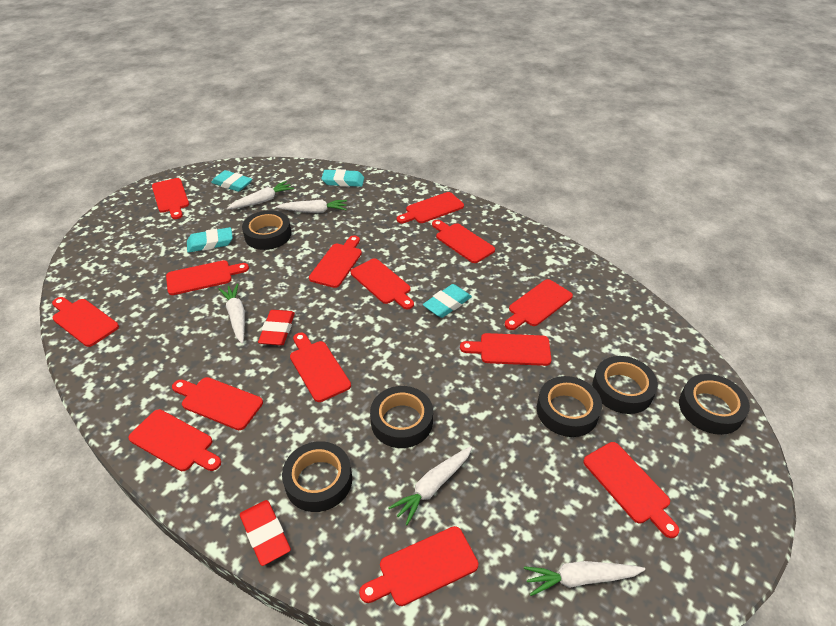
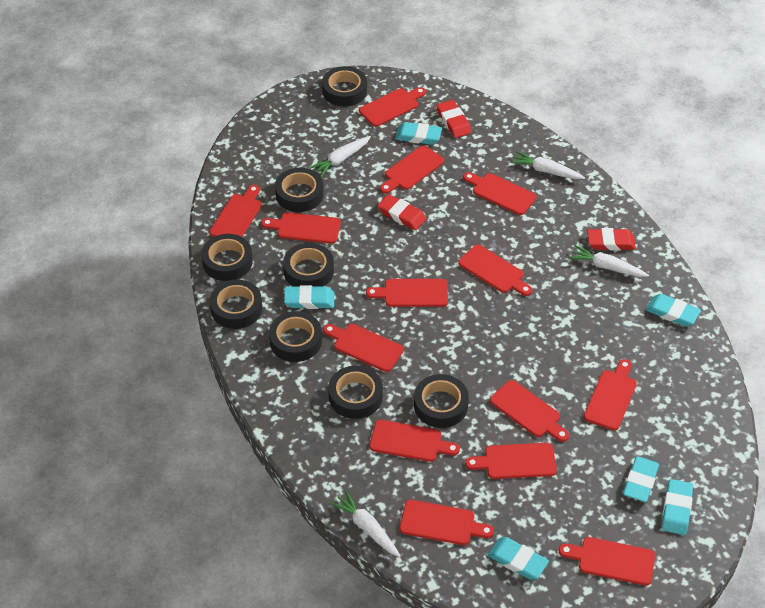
black tape: 6 -> 8
red eraser: 2 -> 3
turquoise eraser: 4 -> 6
white carrot: 5 -> 4

